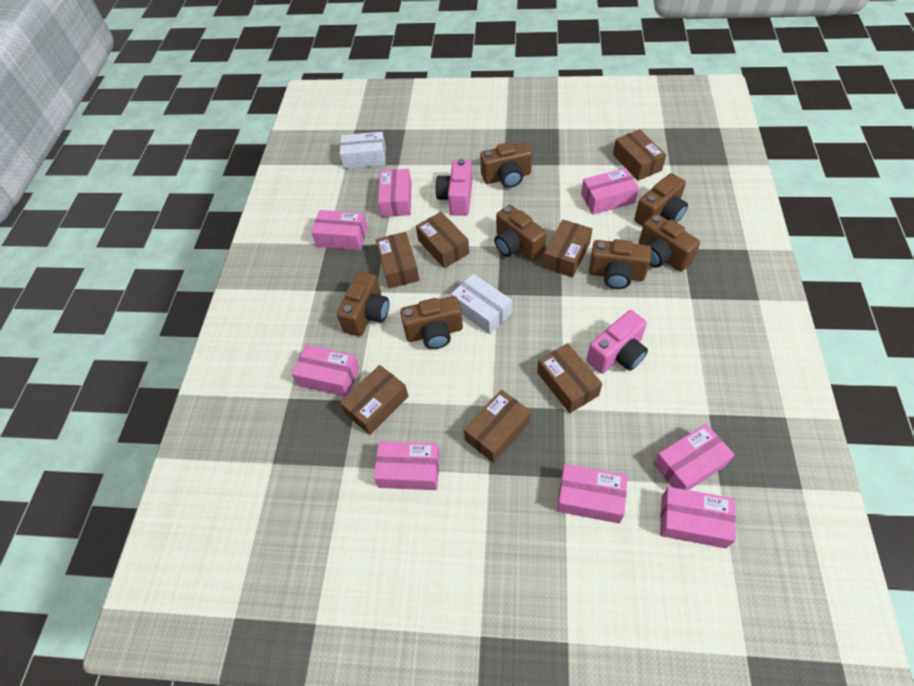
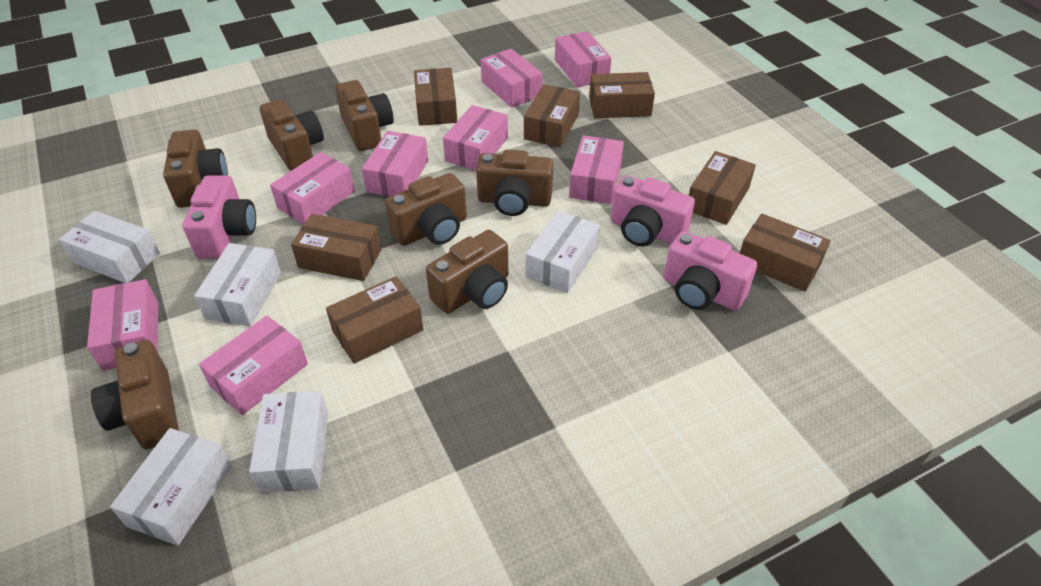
pink camera: 2 -> 3
white box: 2 -> 5

